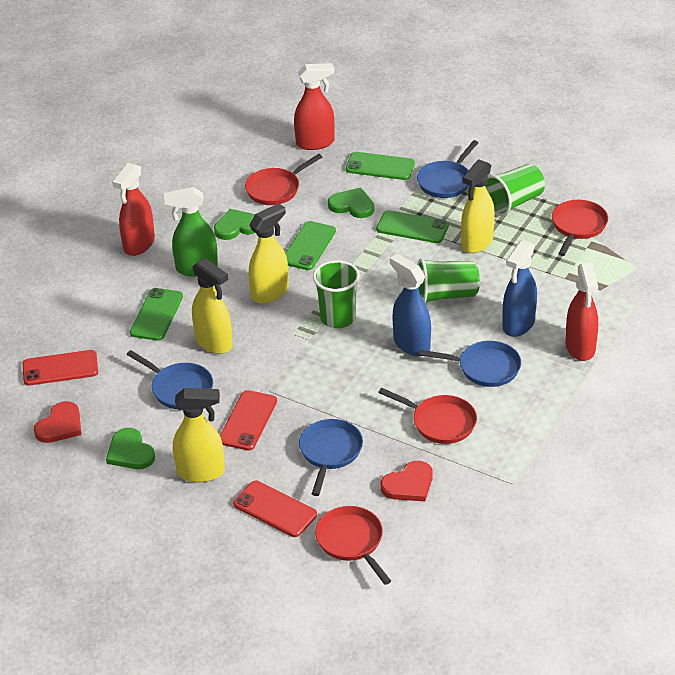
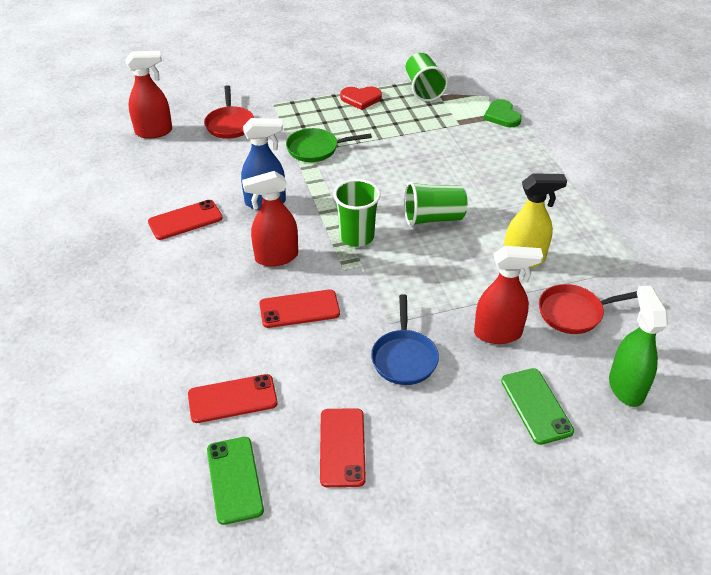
blue pan: 4 -> 1
blue spray bottle: 2 -> 1
green heart: 3 -> 1
green pan: 0 -> 1
green phone: 4 -> 2
red heart: 2 -> 1
red pan: 4 -> 2
red phone: 3 -> 4
yellow spray bottle: 4 -> 1

